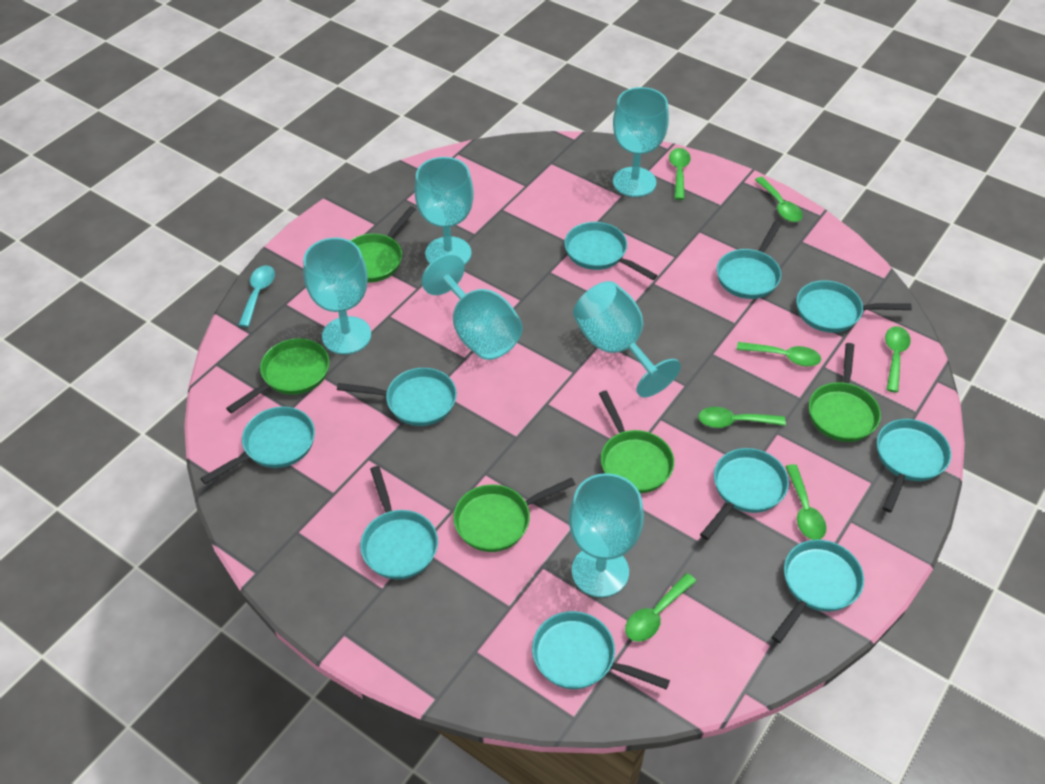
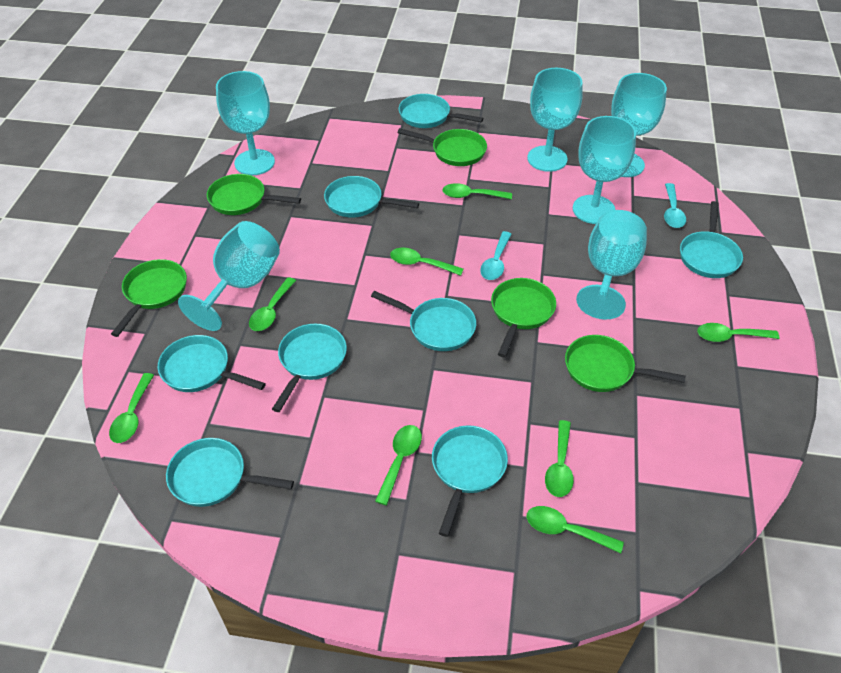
green spoon: 7 -> 8
turquoise pan: 10 -> 8
turquoise spoon: 1 -> 2

